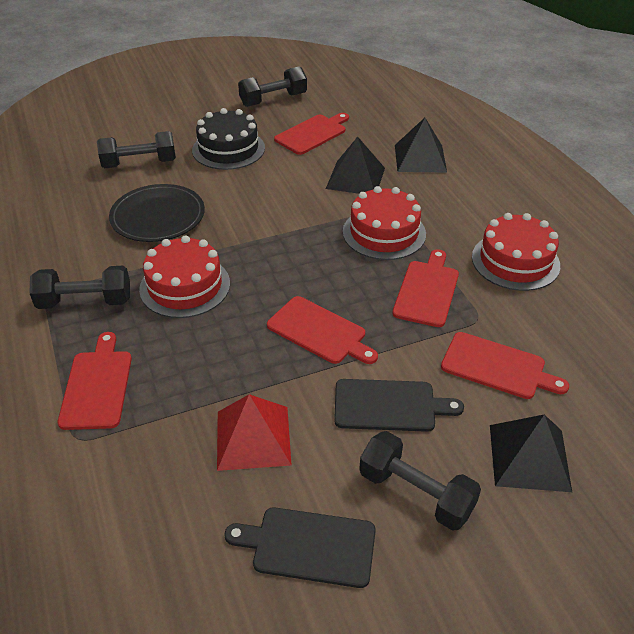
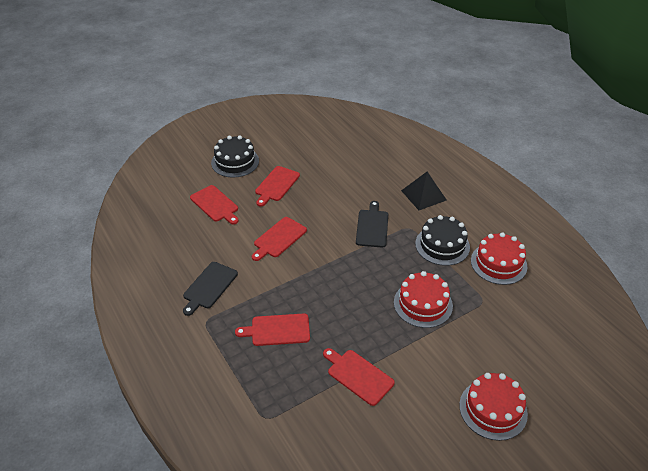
black cake: 1 -> 2
black dumbbell: 4 -> 0
black plate: 1 -> 0
black pyramid: 3 -> 1
red pyramid: 1 -> 0

